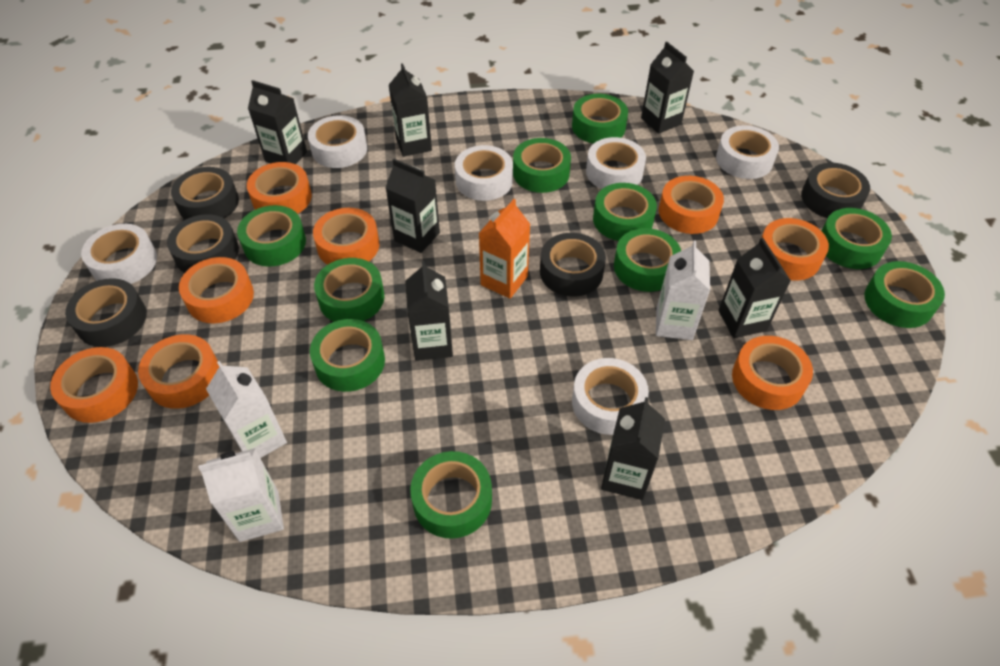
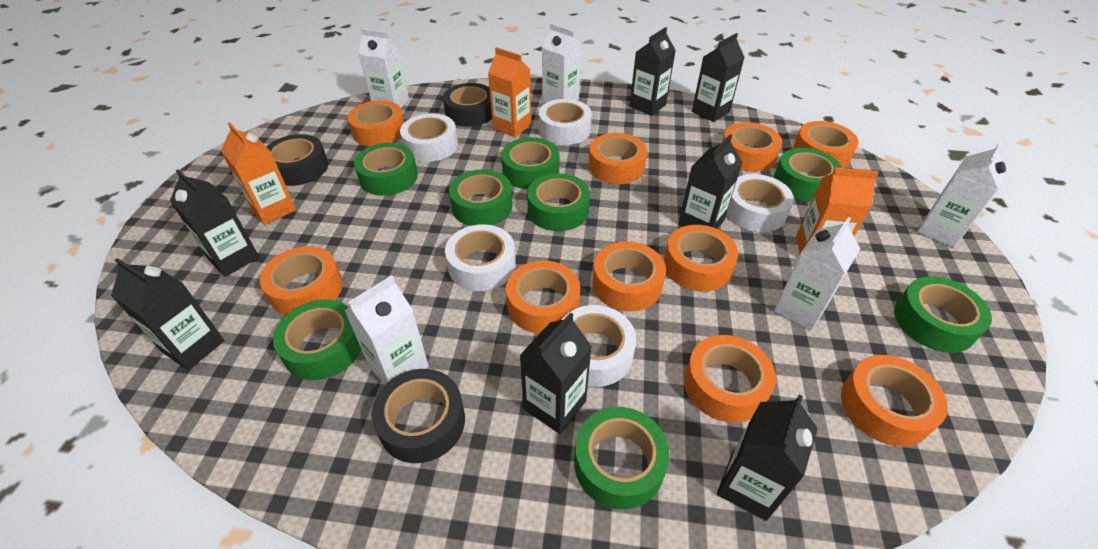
black tape: 5 -> 3
green tape: 10 -> 8
orange carton: 1 -> 3
orange tape: 8 -> 10
white carton: 3 -> 5
white tape: 6 -> 5

